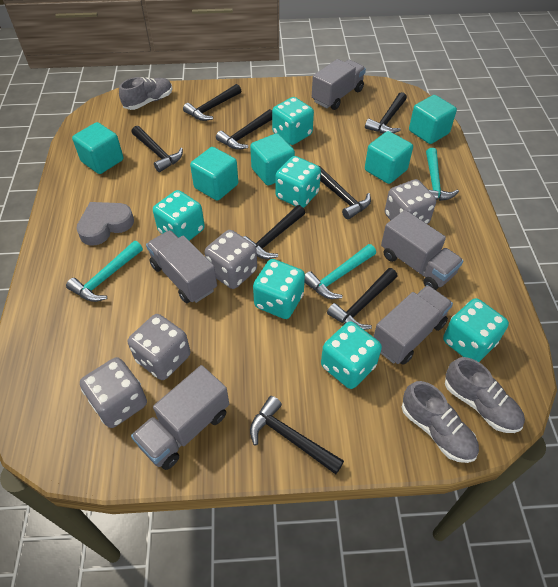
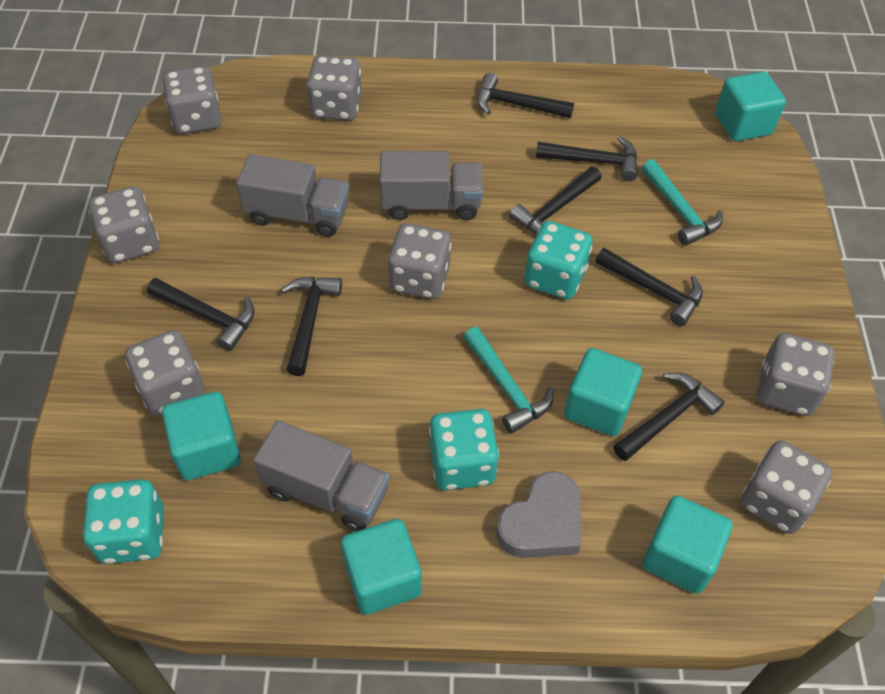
black hammer: 8 -> 7
grey dice: 4 -> 7
grey shoe: 3 -> 0
grey truck: 5 -> 3
turquoise dice: 6 -> 3
turquoise hammer: 3 -> 2

